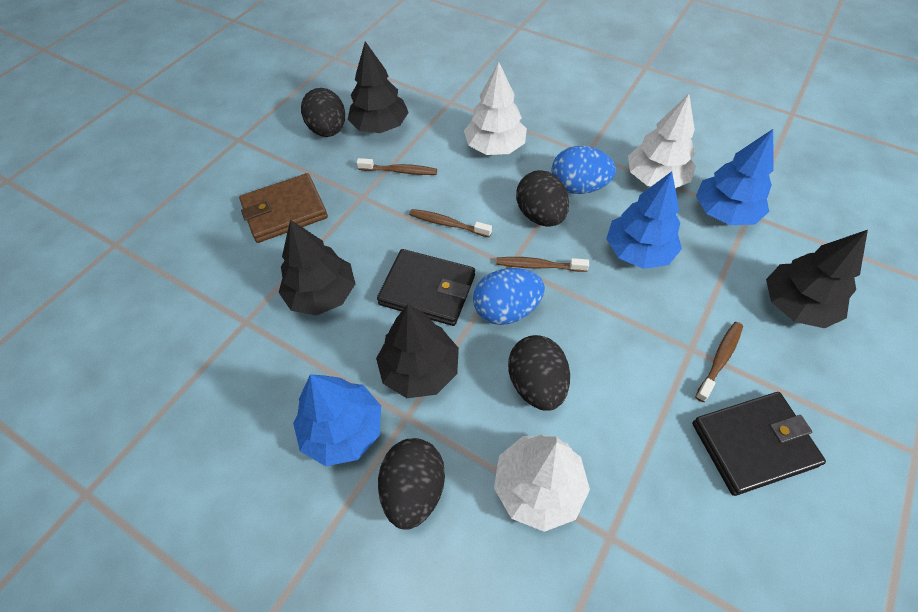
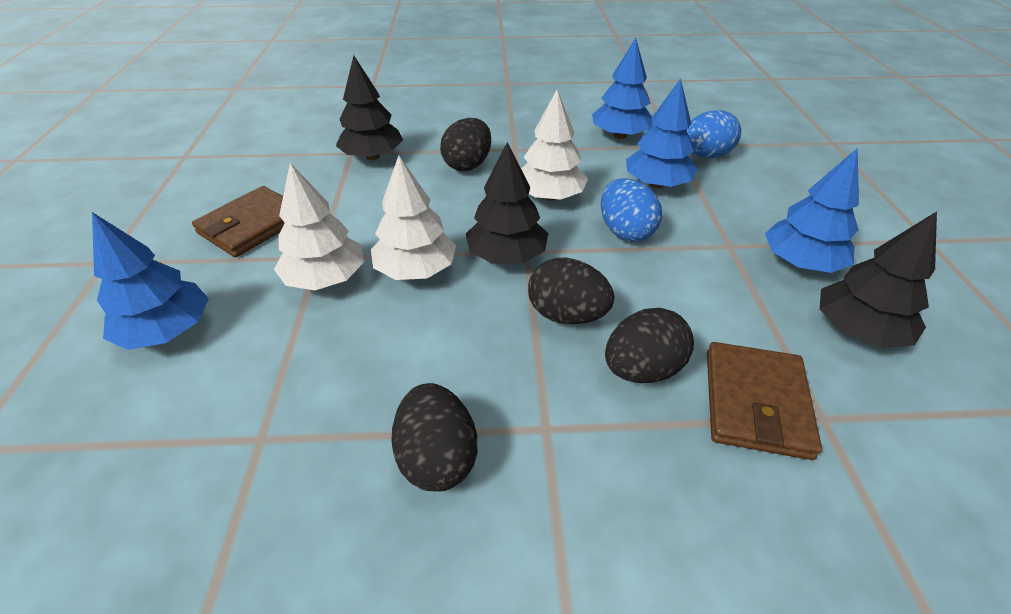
black tree: 4 -> 3
black wallet: 2 -> 0
blue tree: 3 -> 4
brown toothbrush: 4 -> 0
brown wallet: 1 -> 2

